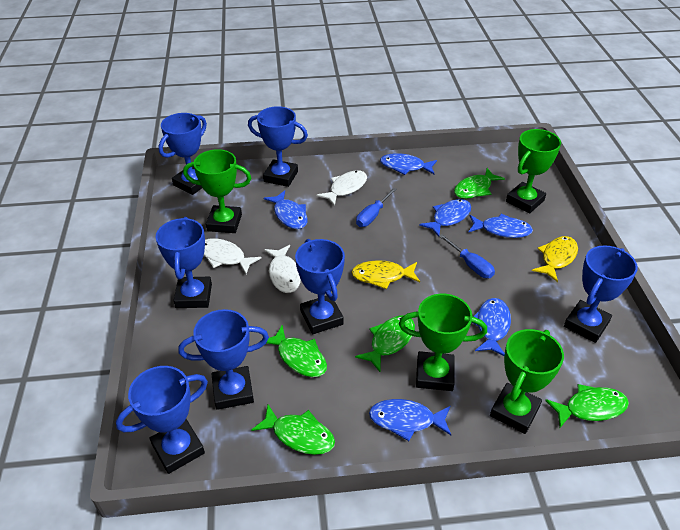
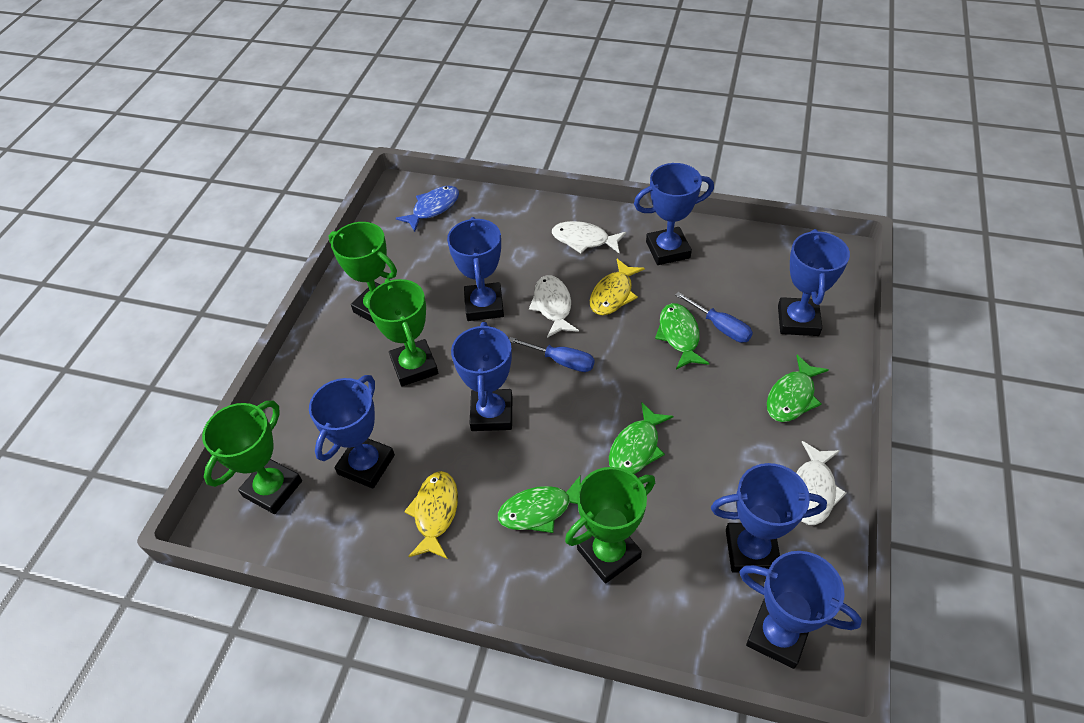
blue fish: 6 -> 1
green fish: 5 -> 4

